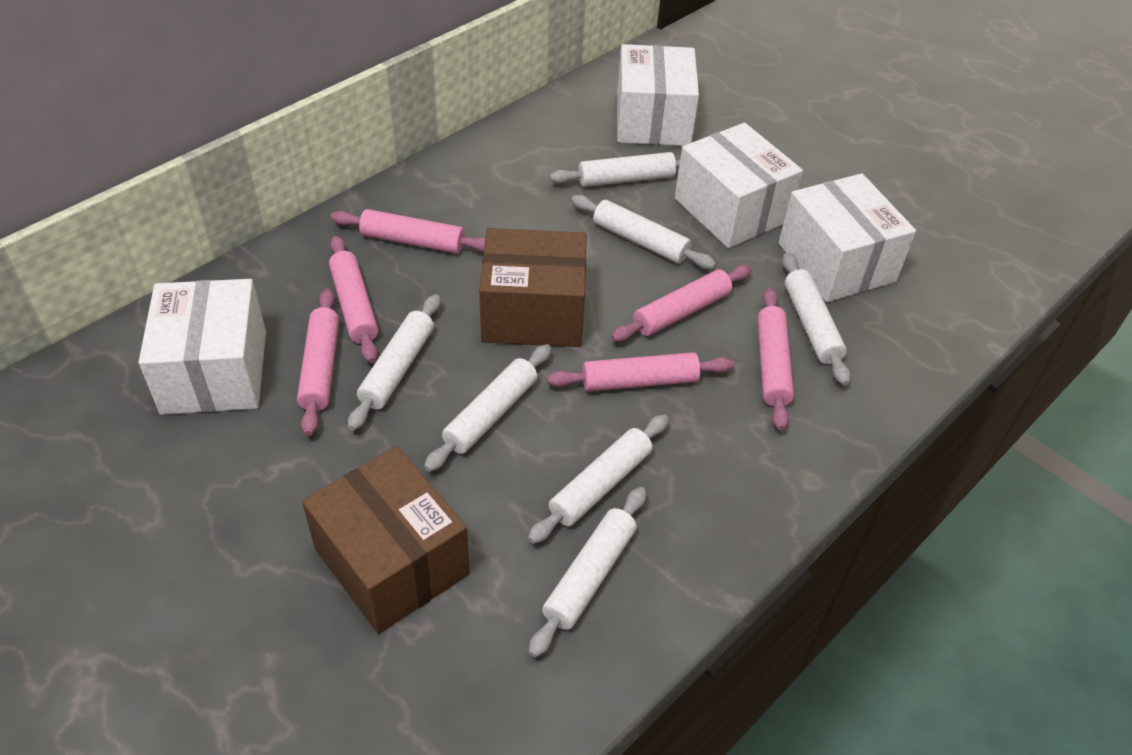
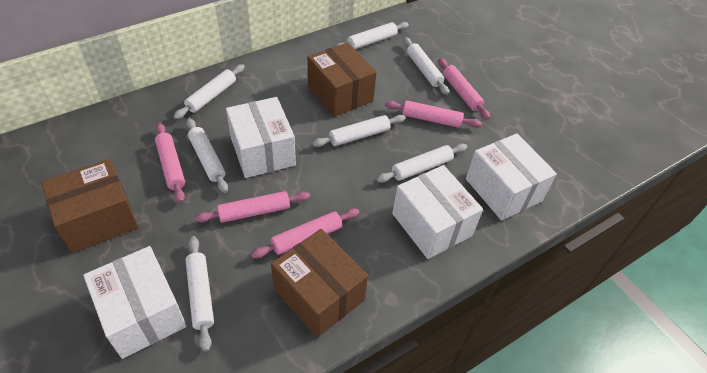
brown box: 2 -> 3
pink rolling pin: 6 -> 5

